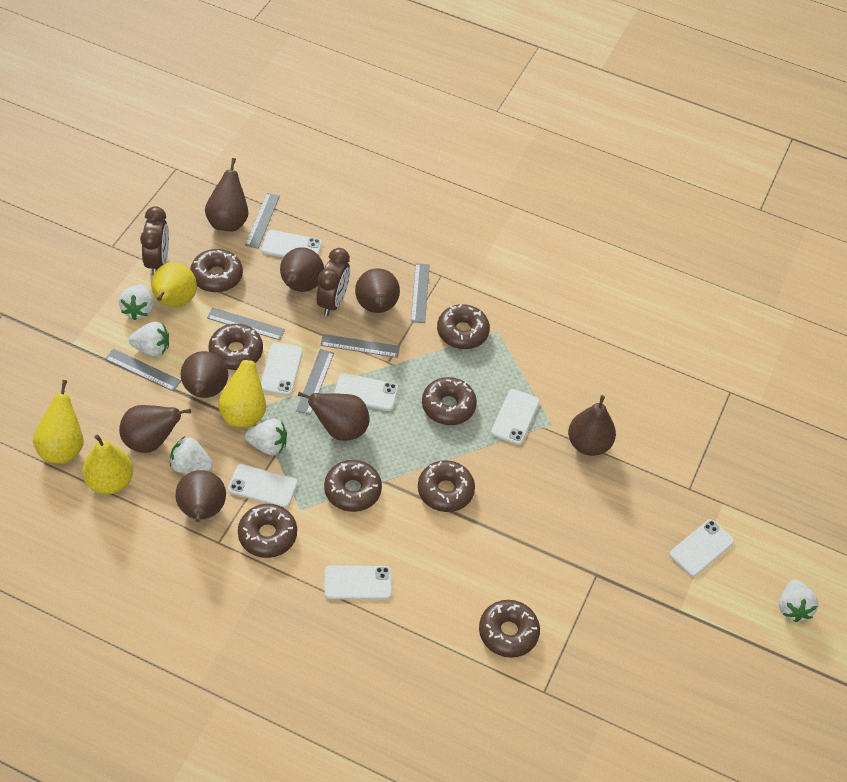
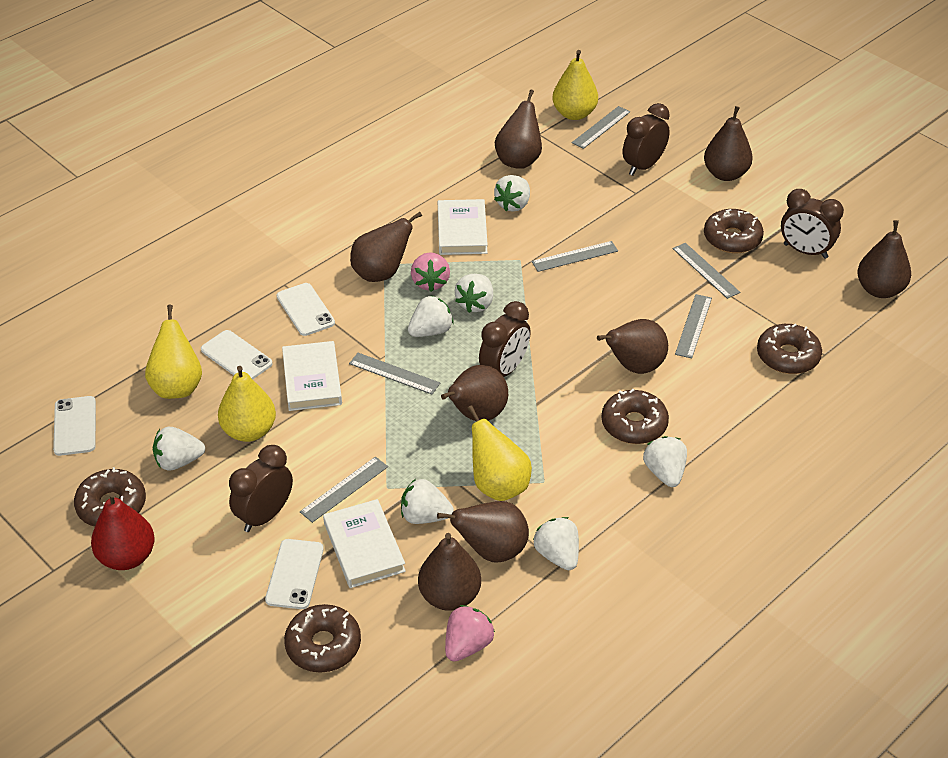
brown clock: 2 -> 4
brown donut: 8 -> 5
pink strawberry: 0 -> 2
red pear: 0 -> 1
white book: 0 -> 3
white phone: 7 -> 4
white strawberry: 5 -> 7

